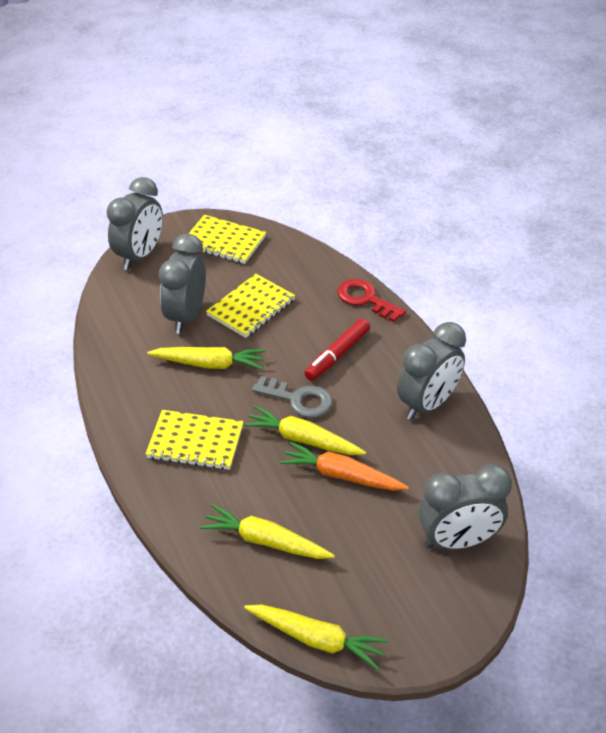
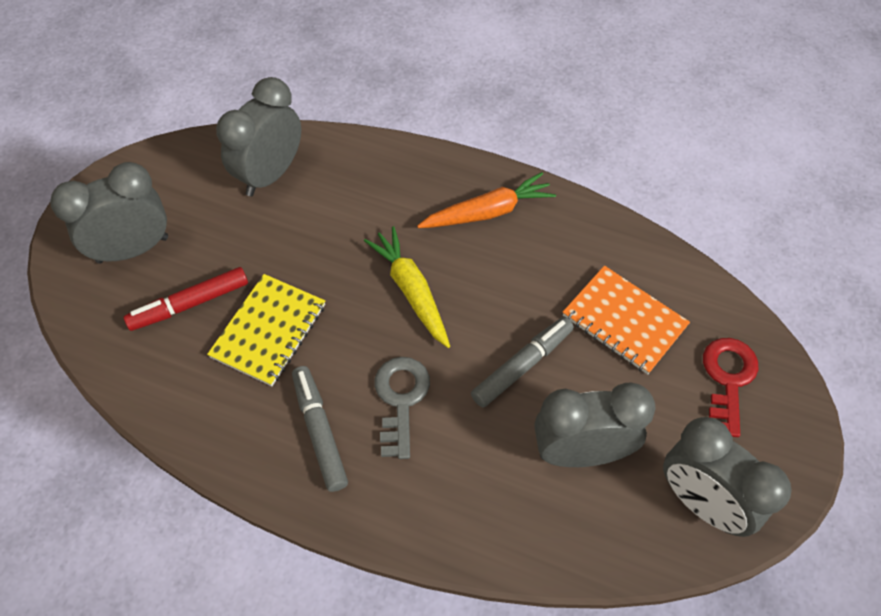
grey marker: 0 -> 2
orange notebook: 0 -> 1
yellow carrot: 4 -> 1
yellow notebook: 3 -> 1

